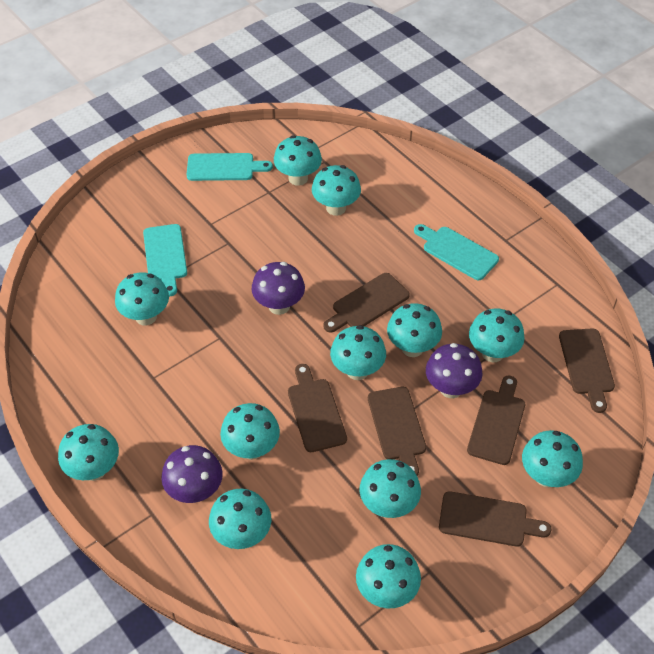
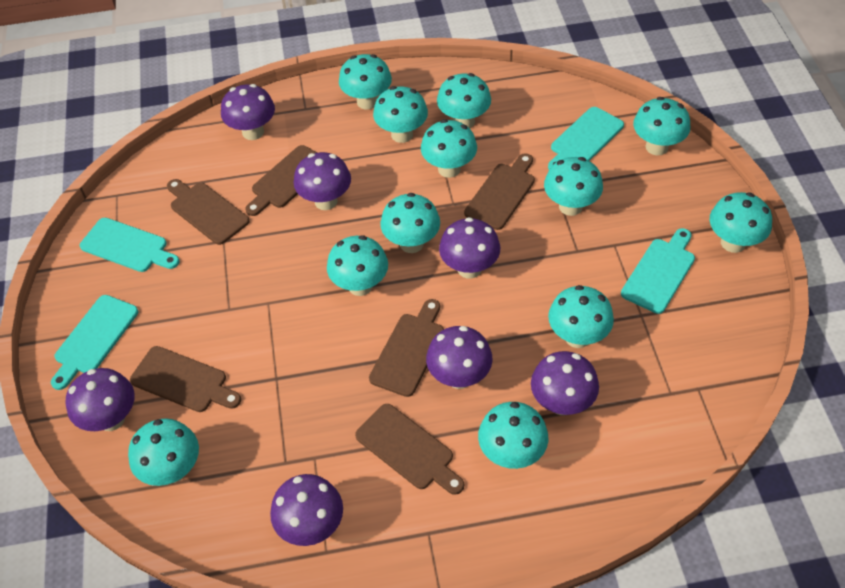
purple mushroom: 3 -> 7
turquoise cutting board: 3 -> 4

